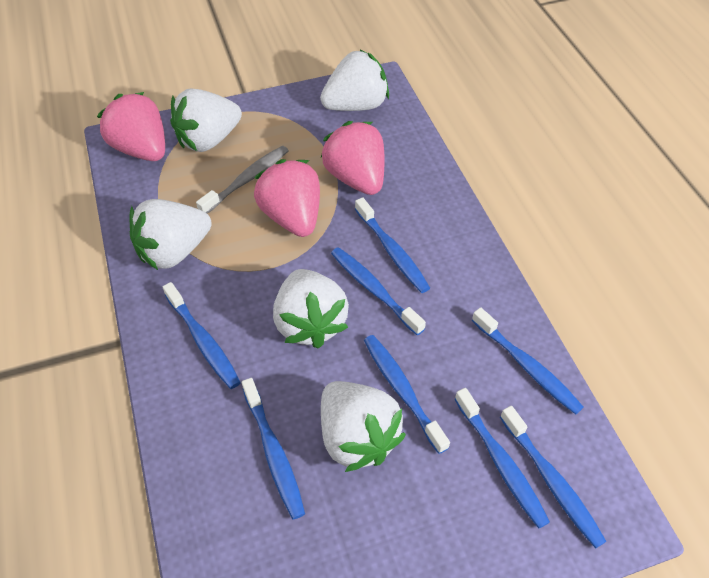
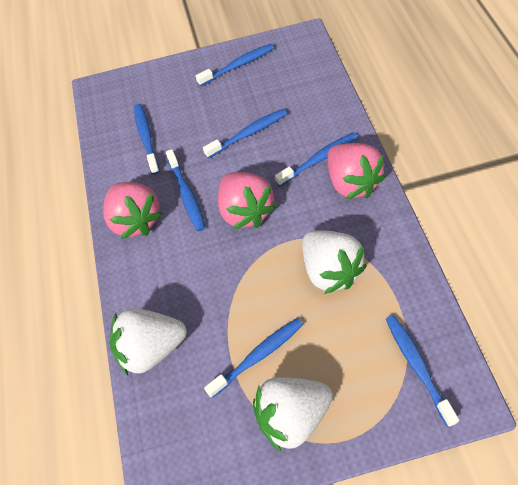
blue toothbrush: 8 -> 7
grey toothbrush: 1 -> 0
white strawberry: 5 -> 3

